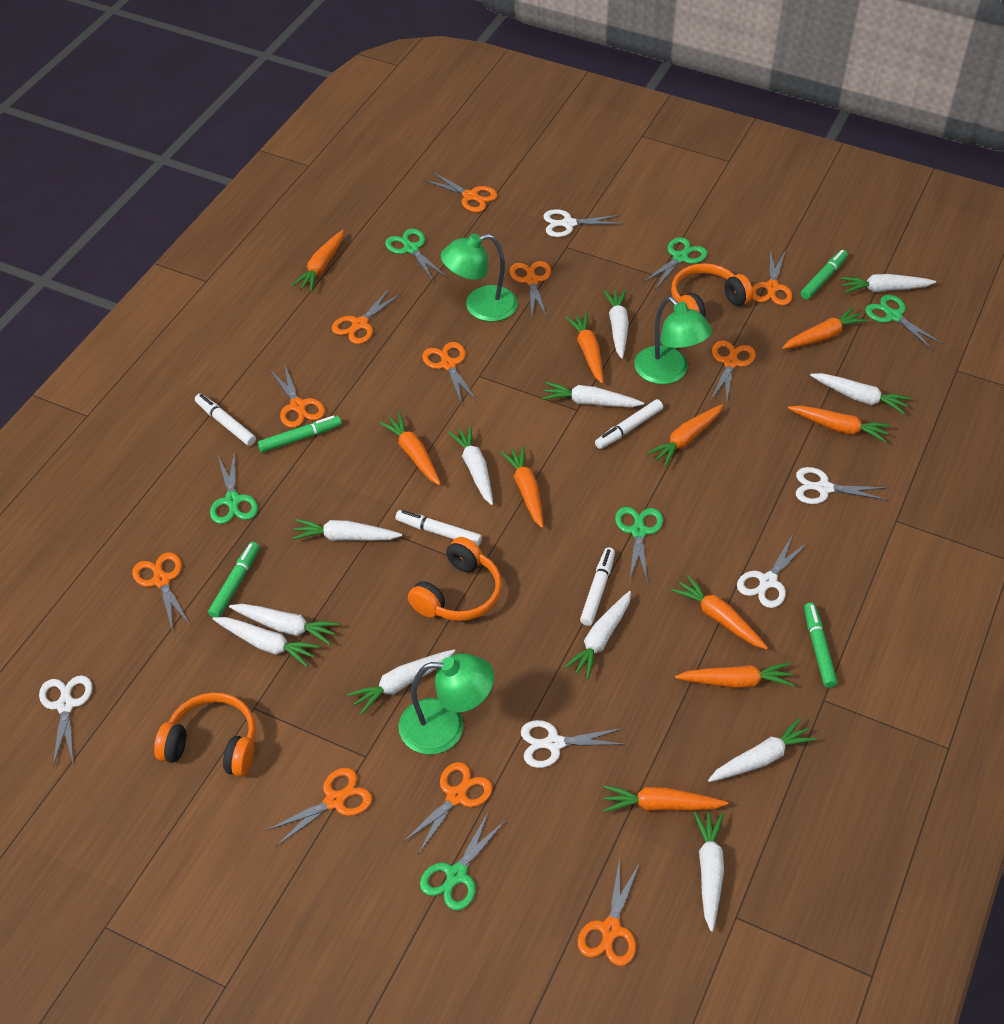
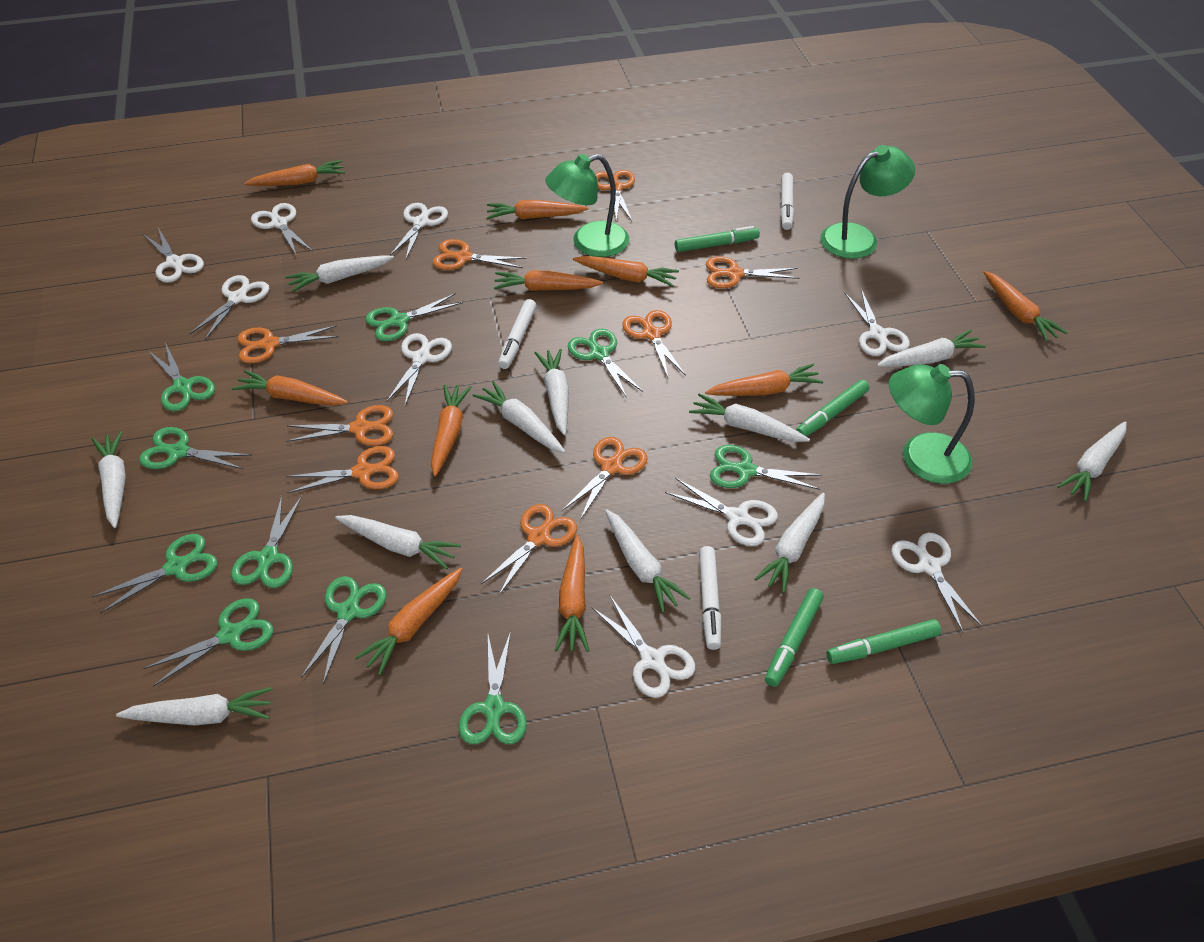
green scissors: 6 -> 10
orange headphones: 3 -> 0
orange scissors: 11 -> 9
white carrot: 12 -> 11
white marker: 4 -> 3
white scissors: 5 -> 9

